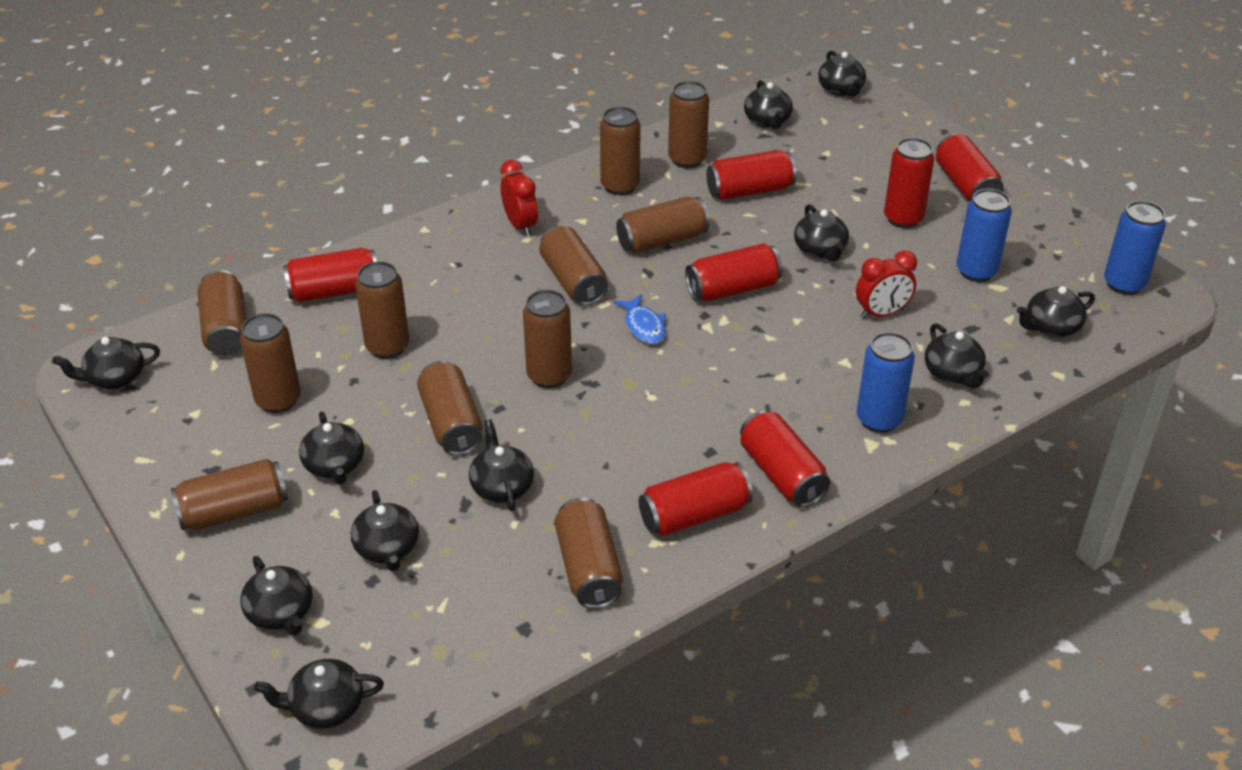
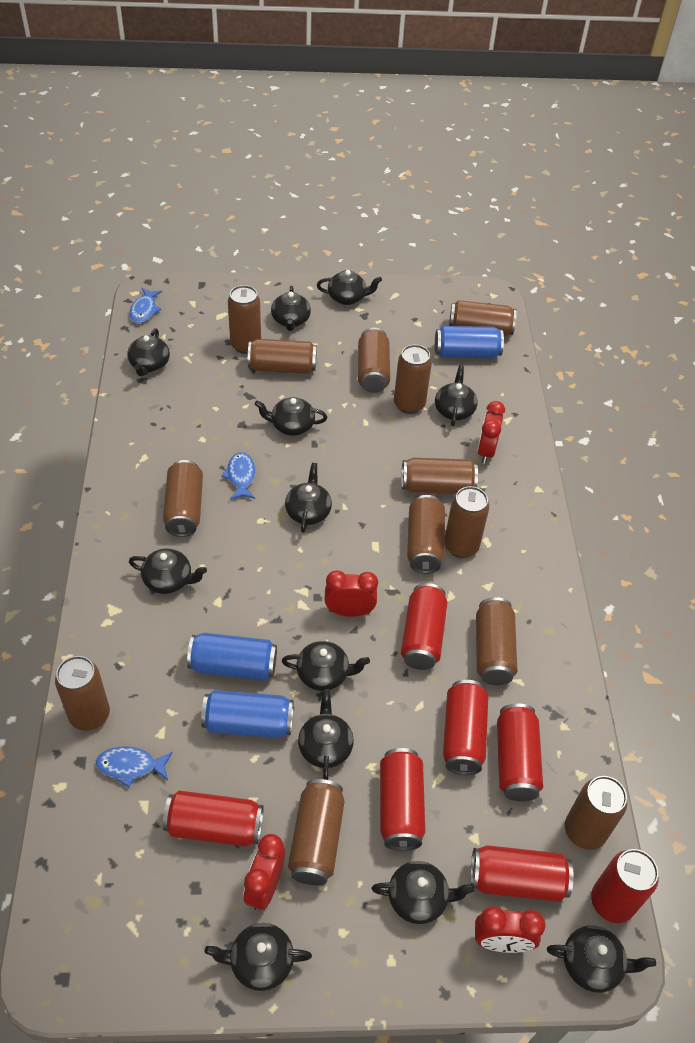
black teapot: 11 -> 12
blue fish: 1 -> 3
brown can: 11 -> 13
red clock: 2 -> 4

